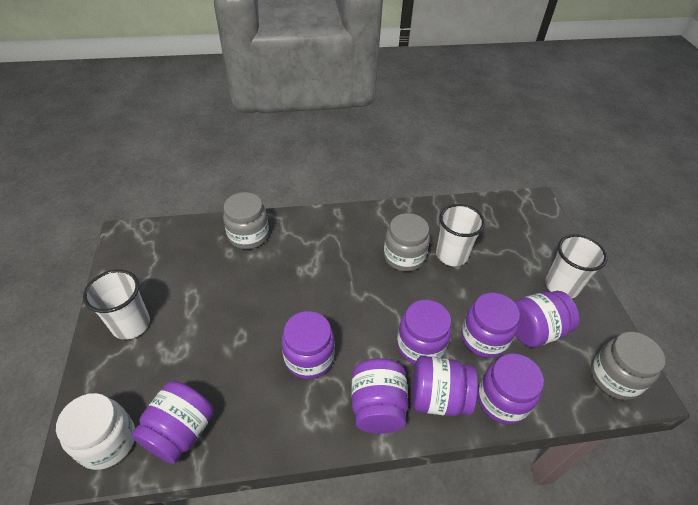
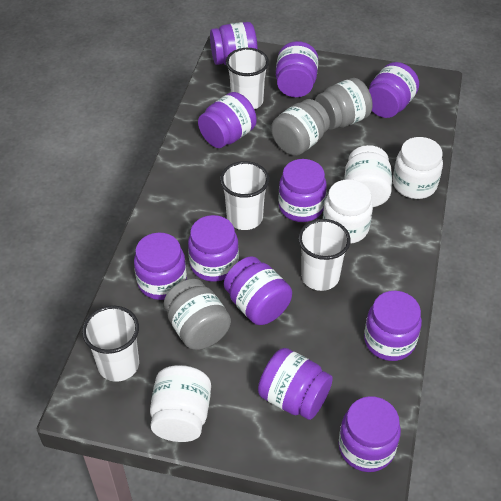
purple jar: 8 -> 11
white cup: 3 -> 4
white jar: 1 -> 4

